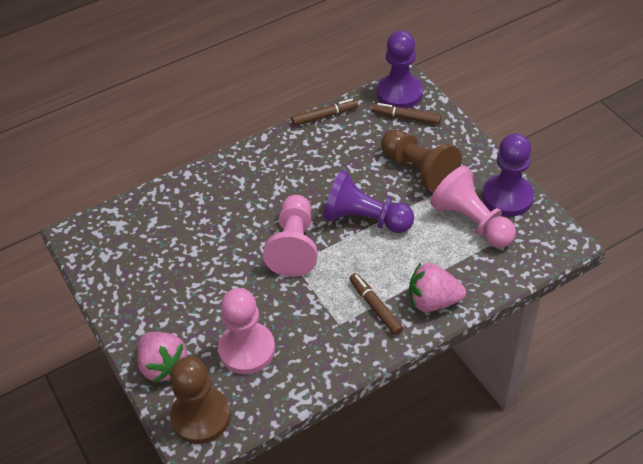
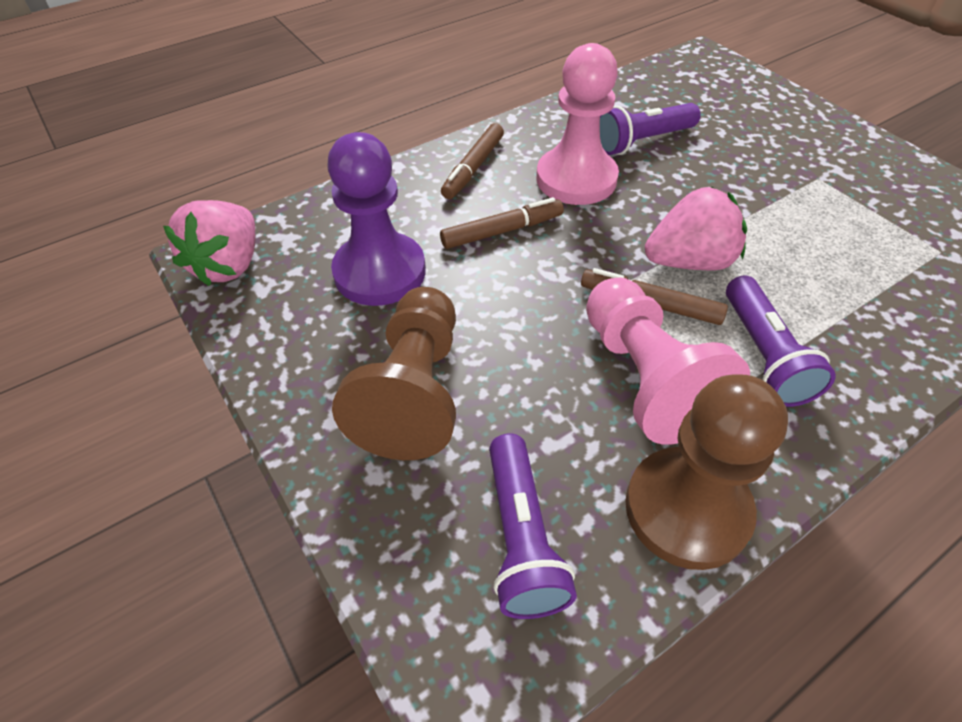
pink pawn: 3 -> 2
purple flashlight: 0 -> 3
purple pawn: 3 -> 1

